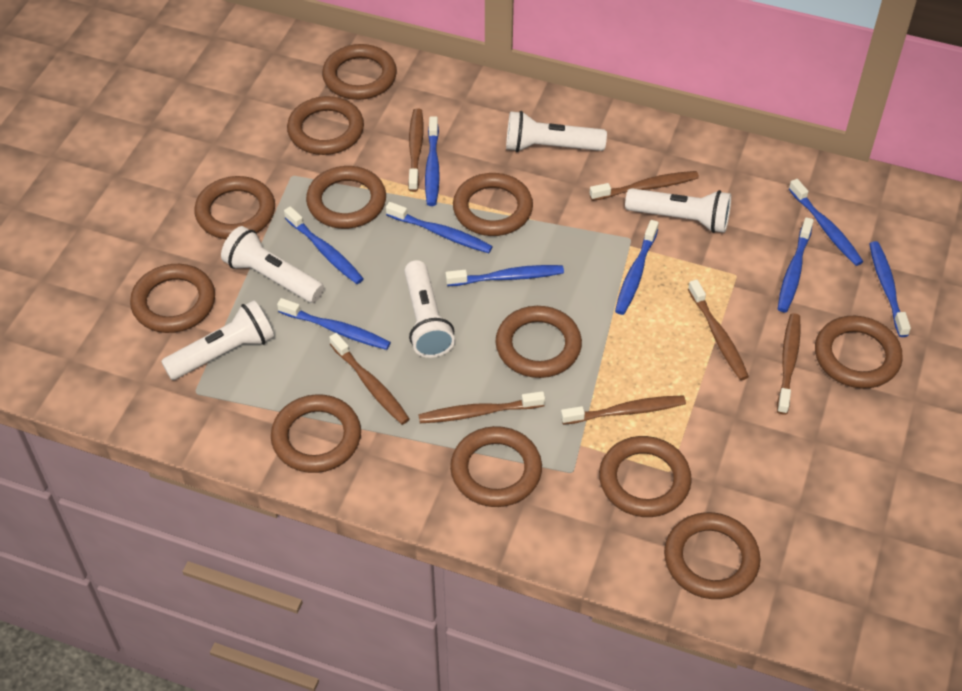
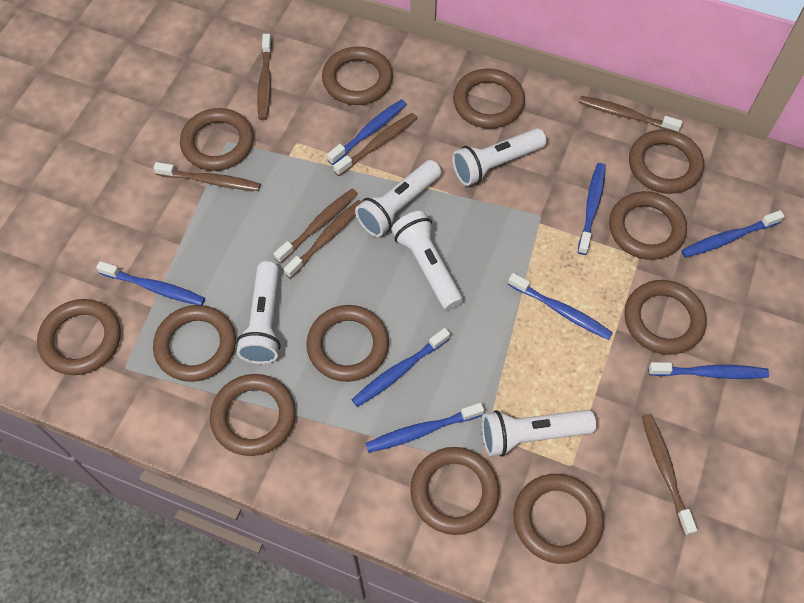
blue toothbrush: 9 -> 8

